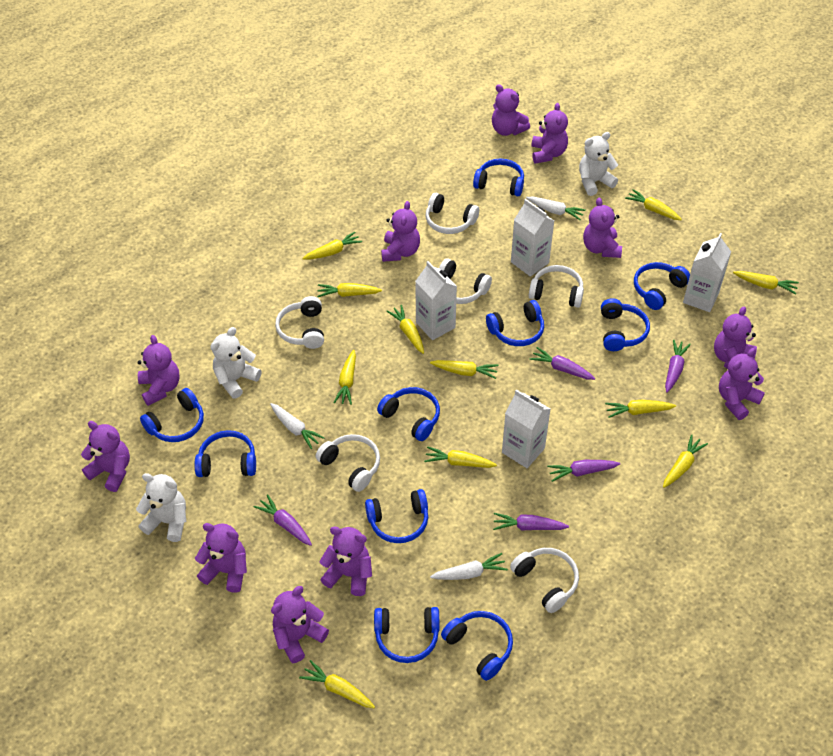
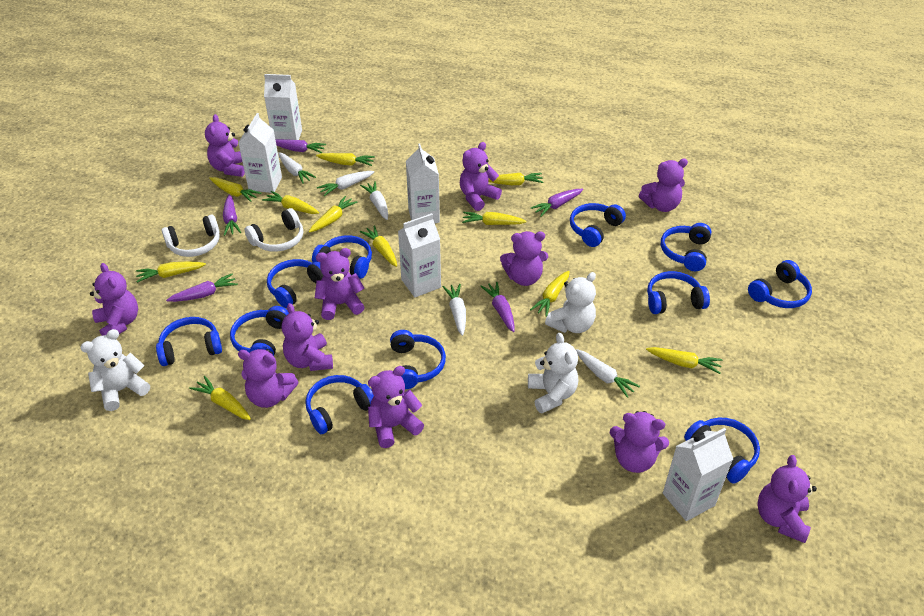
blue headphones: 10 -> 11
white carrot: 3 -> 5
white carton: 4 -> 5
white headphones: 6 -> 2

